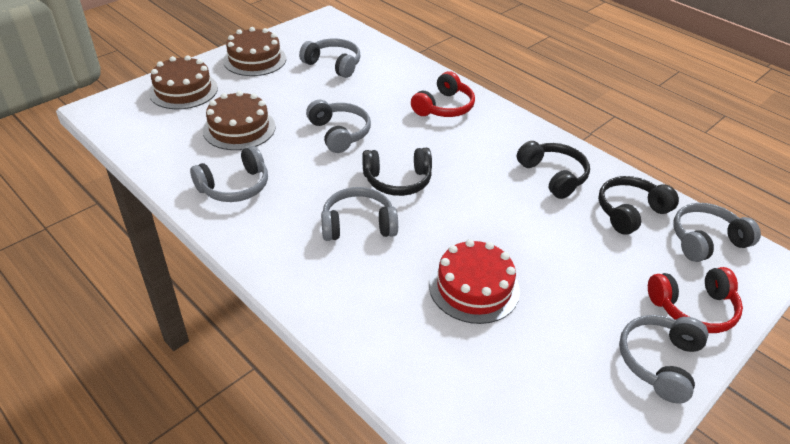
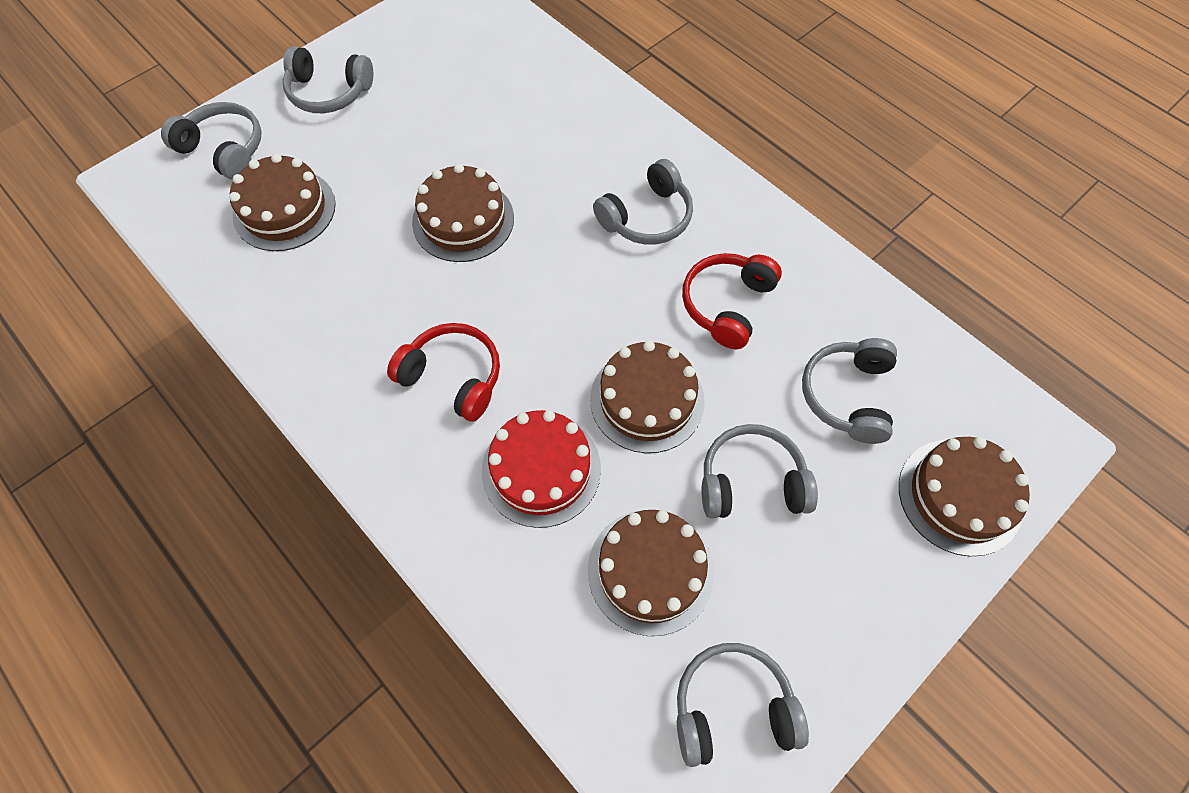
black headphones: 3 -> 0
brown cake: 3 -> 5

